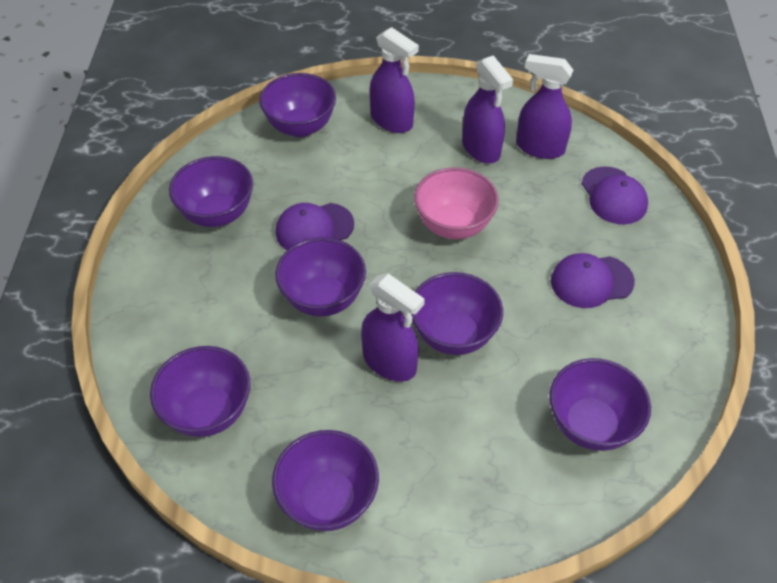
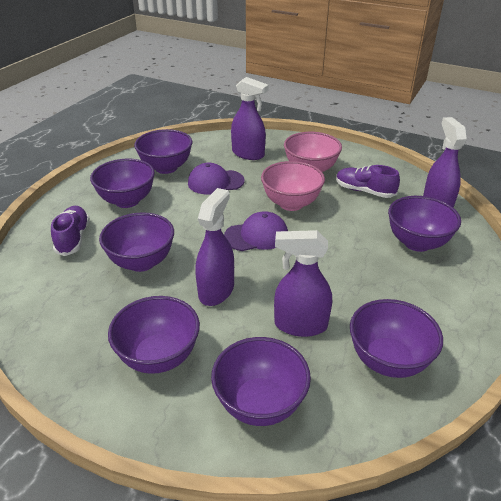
pink bowl: 1 -> 2
purple cap: 3 -> 2
purple shoe: 0 -> 2

